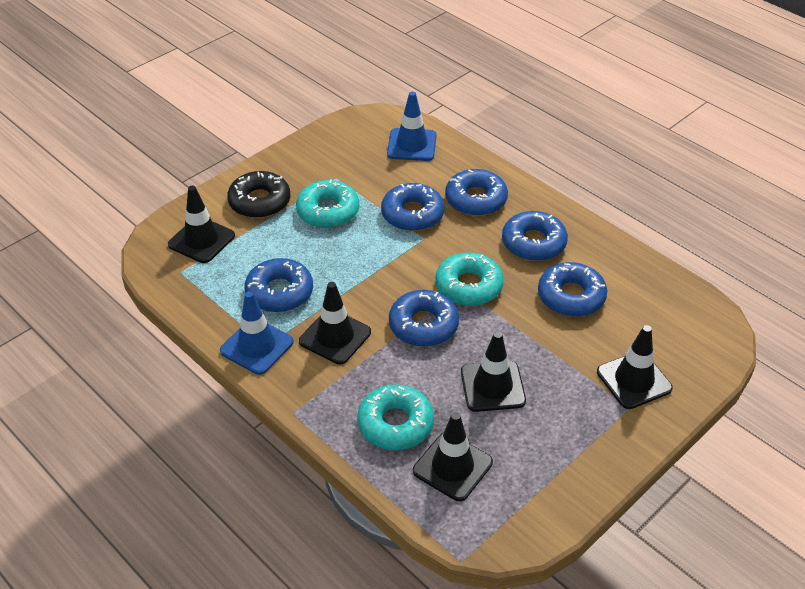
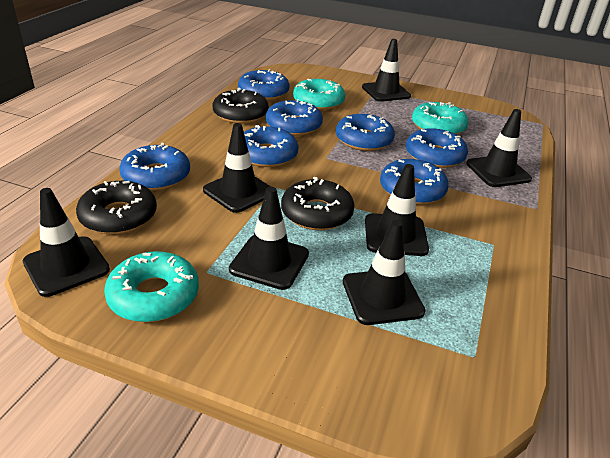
black donut: 1 -> 3
black traffic cone: 5 -> 7
blue donut: 6 -> 7
blue traffic cone: 2 -> 0

